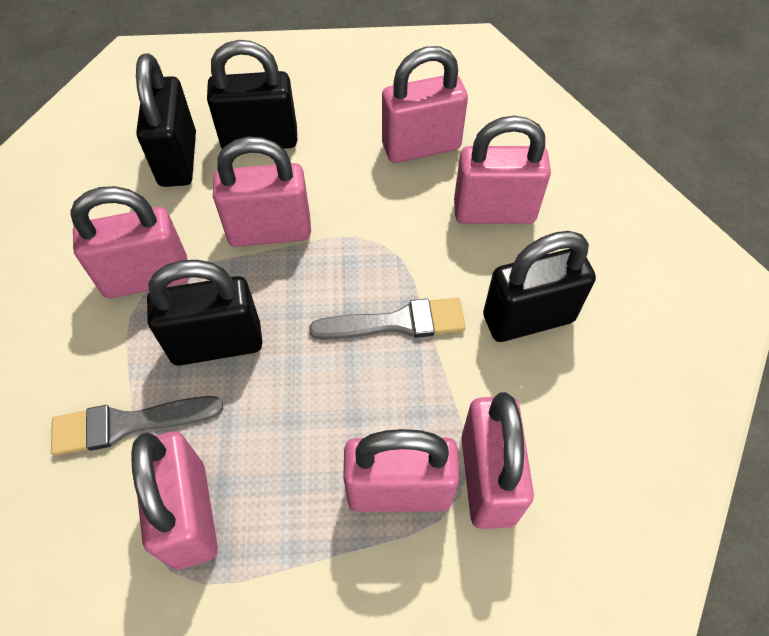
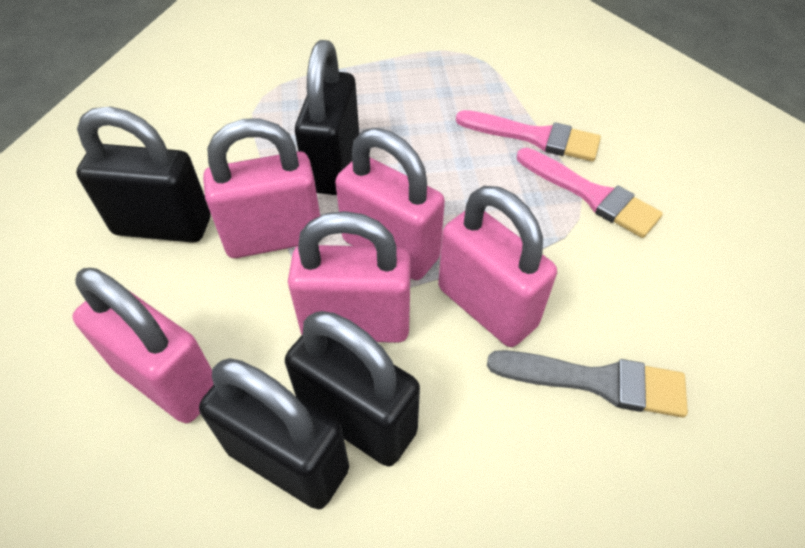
grey brush: 2 -> 1
pink brush: 0 -> 2
pink padlock: 7 -> 5

